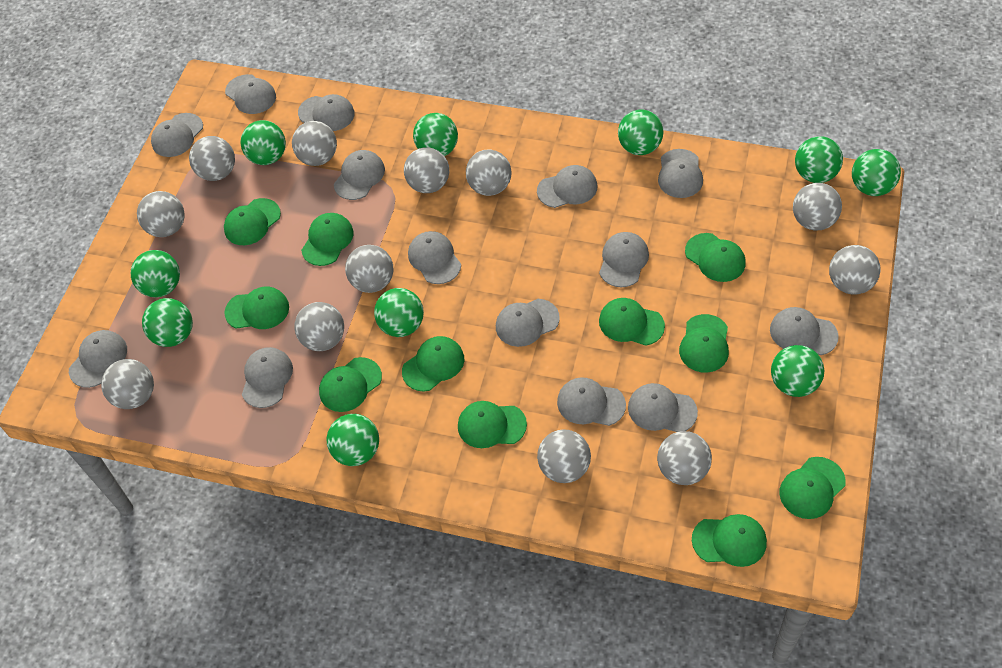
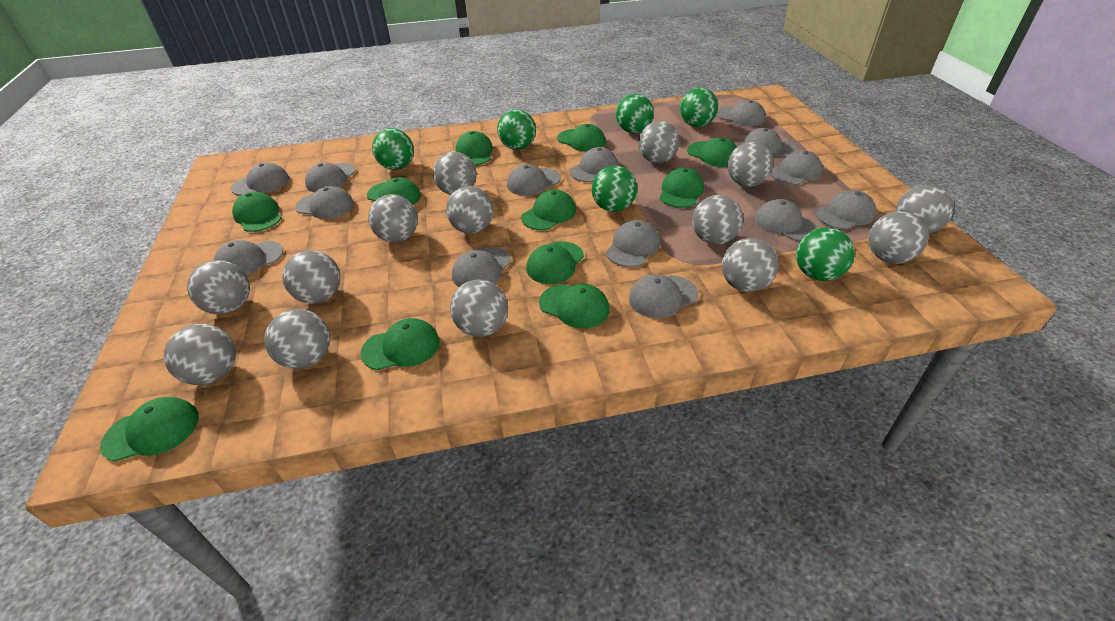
green ball: 10 -> 6
grey ball: 12 -> 14

